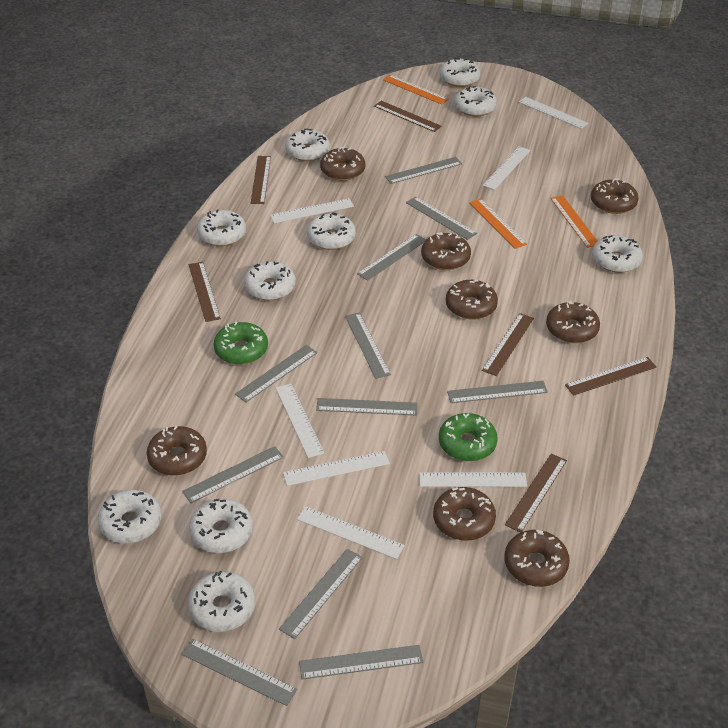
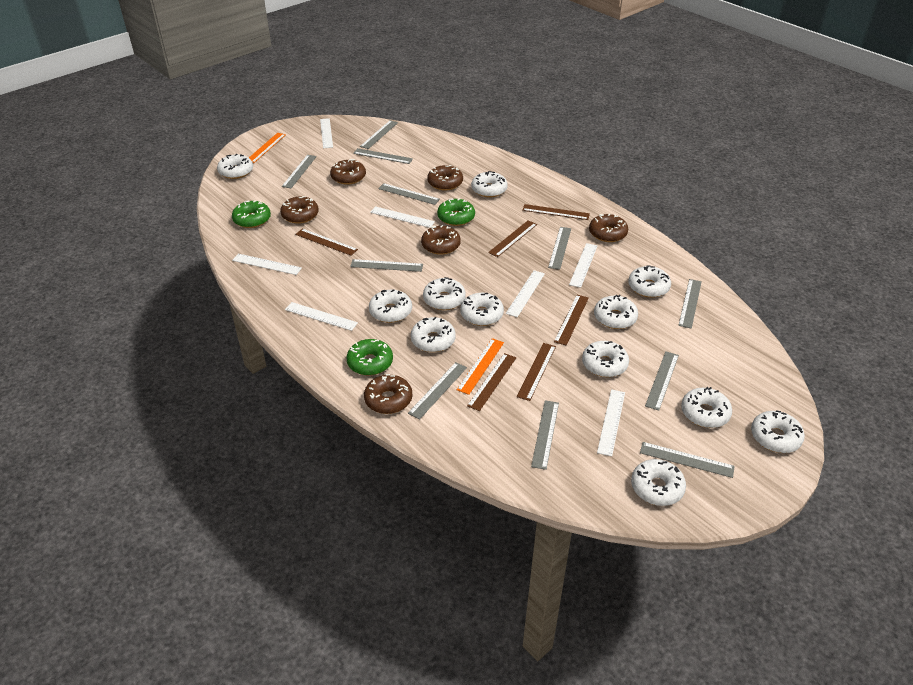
brown donut: 8 -> 6
green donut: 2 -> 3
orange ruler: 3 -> 2
white donut: 10 -> 12

